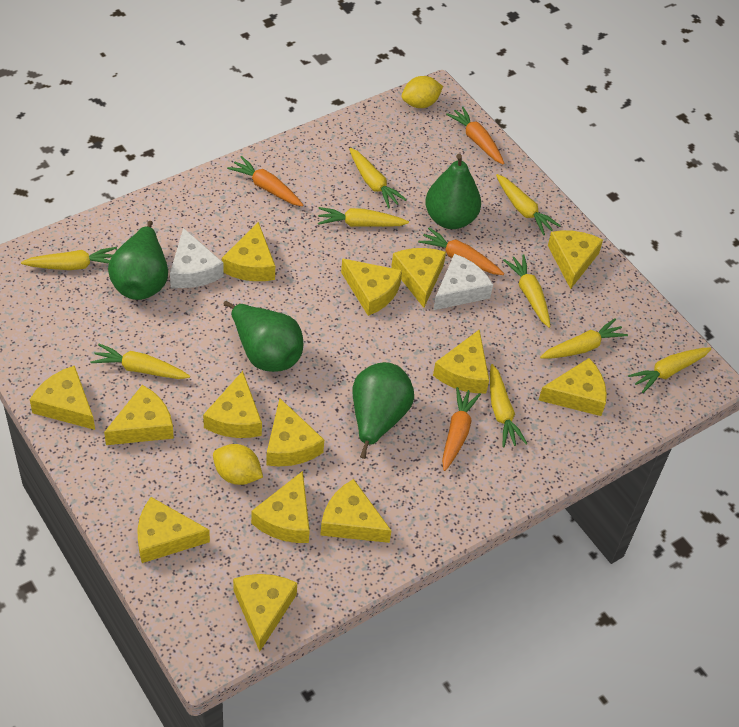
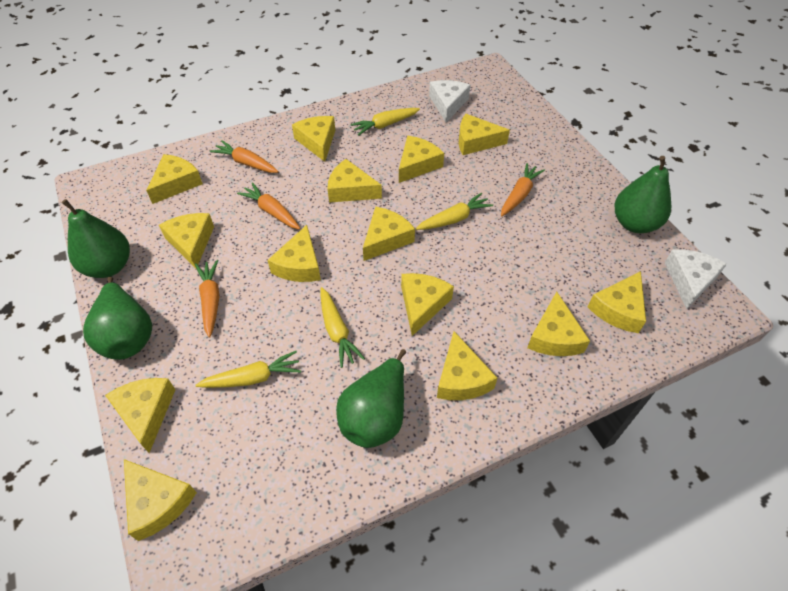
yellow carrot: 9 -> 4
yellow lemon: 2 -> 0

